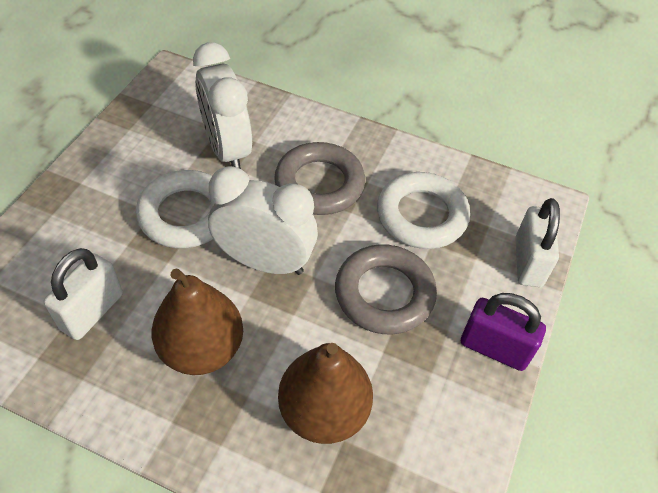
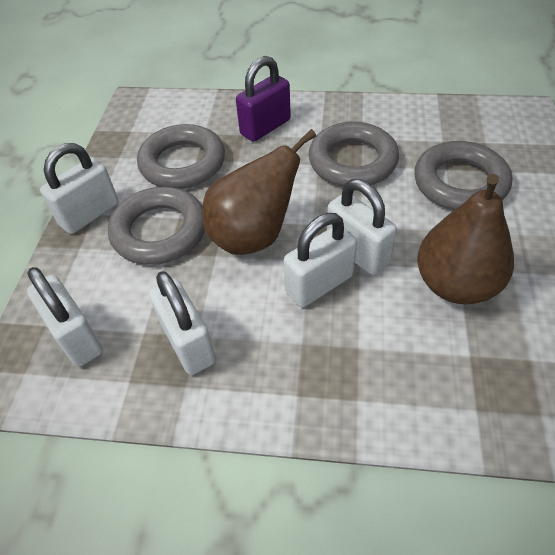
grey ring: 2 -> 4
white clock: 2 -> 0
white padlock: 2 -> 5
white ring: 2 -> 0

